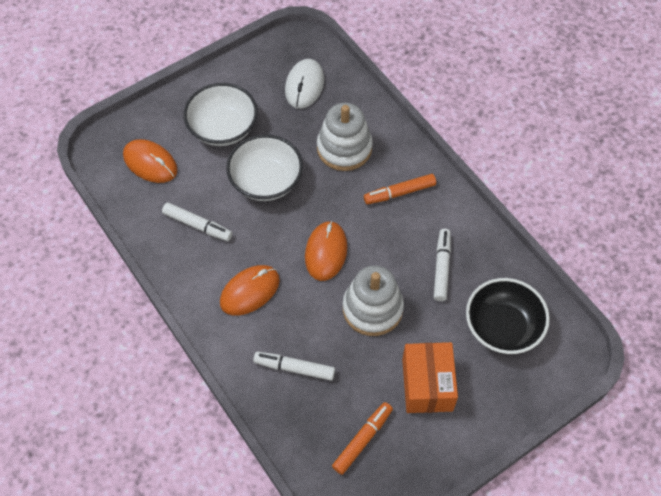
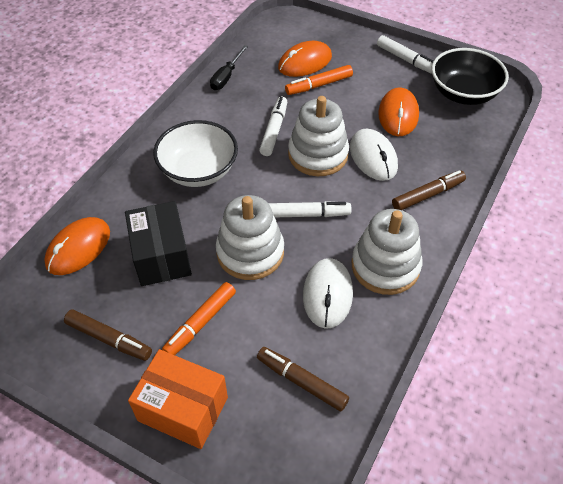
black box: 0 -> 1
black screwdriver: 0 -> 1
brown marker: 0 -> 3
white bowl: 2 -> 1
white mouse: 1 -> 2
white stacking toy: 2 -> 3

